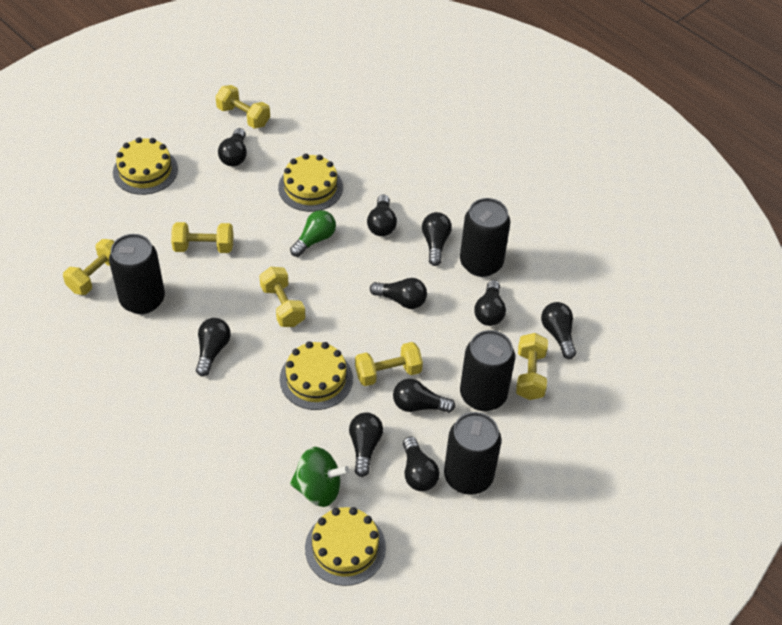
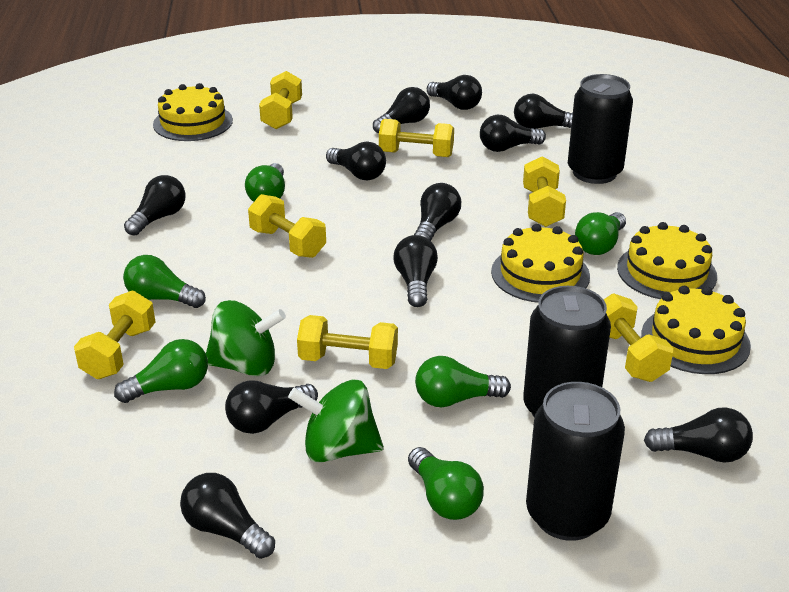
black can: 4 -> 3
black light bulb: 10 -> 11
green light bulb: 1 -> 6
green spinning top: 1 -> 2
yellow dumbbell: 6 -> 7

